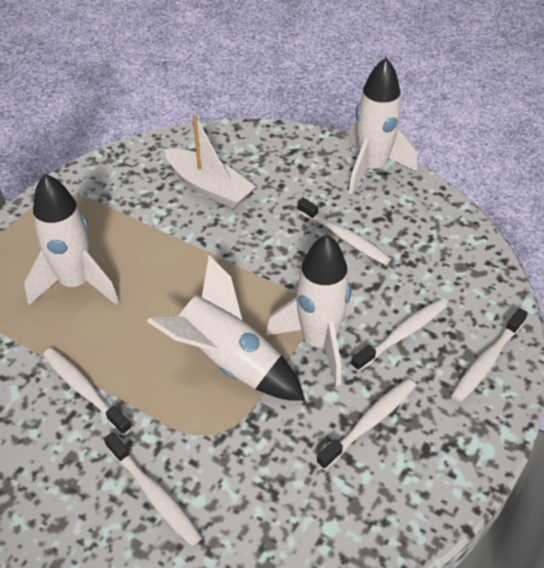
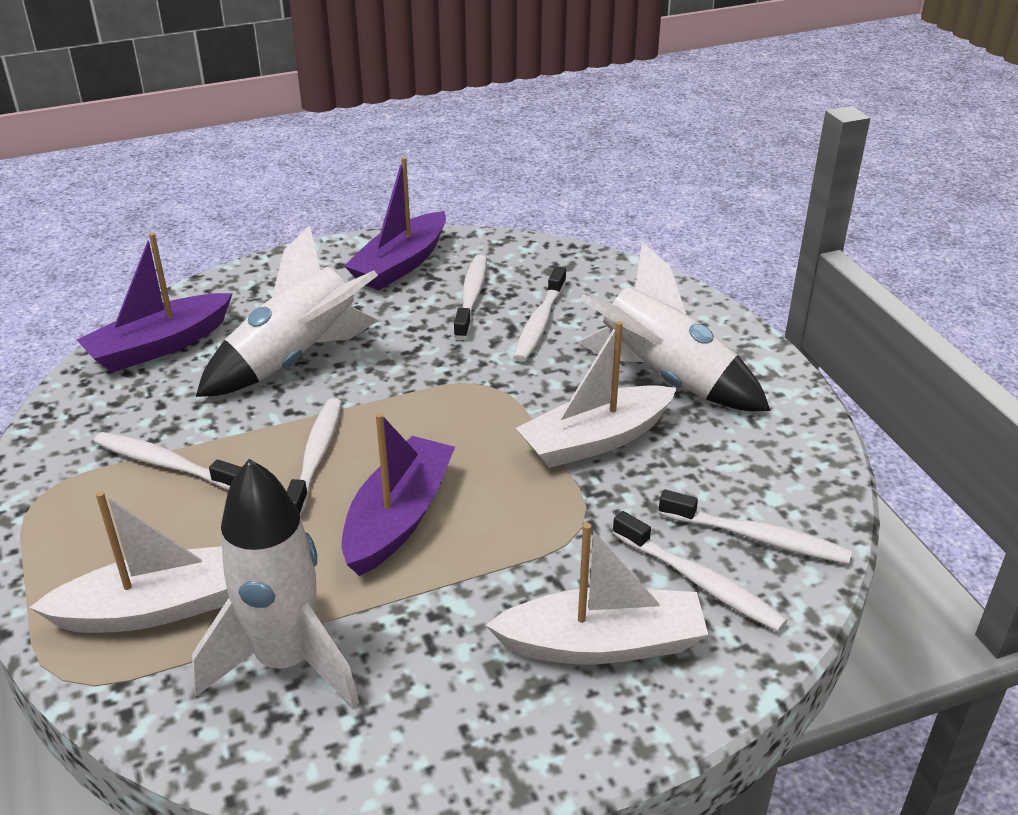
purple boat: 0 -> 3
white boat: 1 -> 3
white rocket: 4 -> 3

